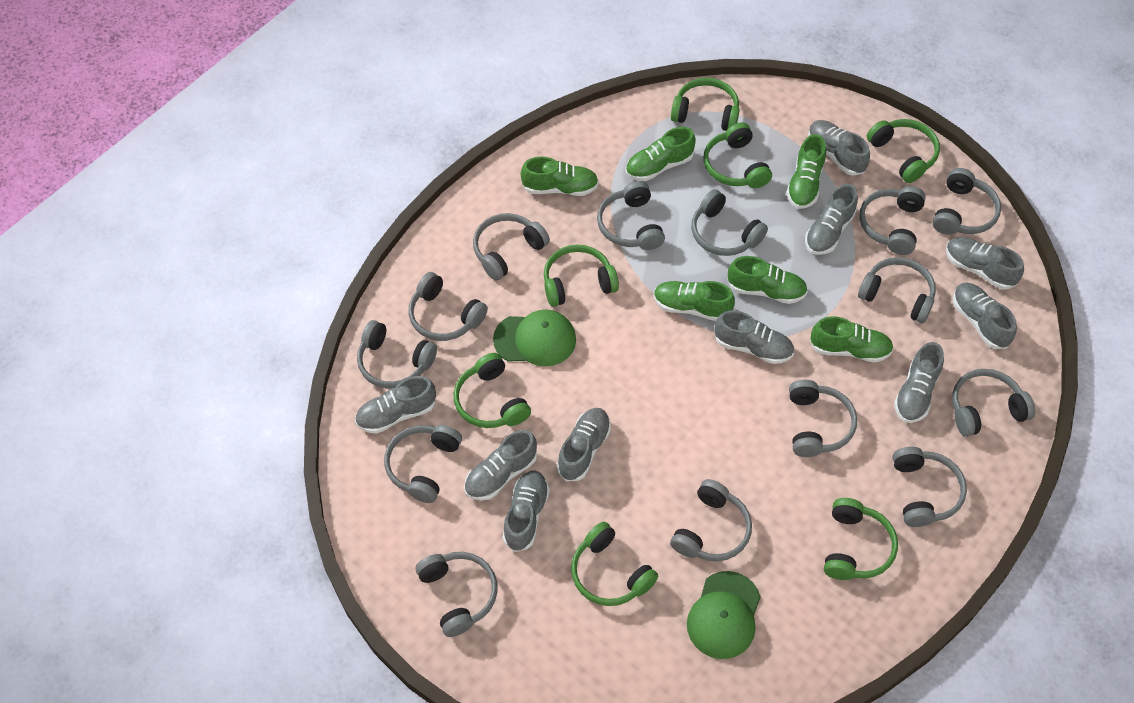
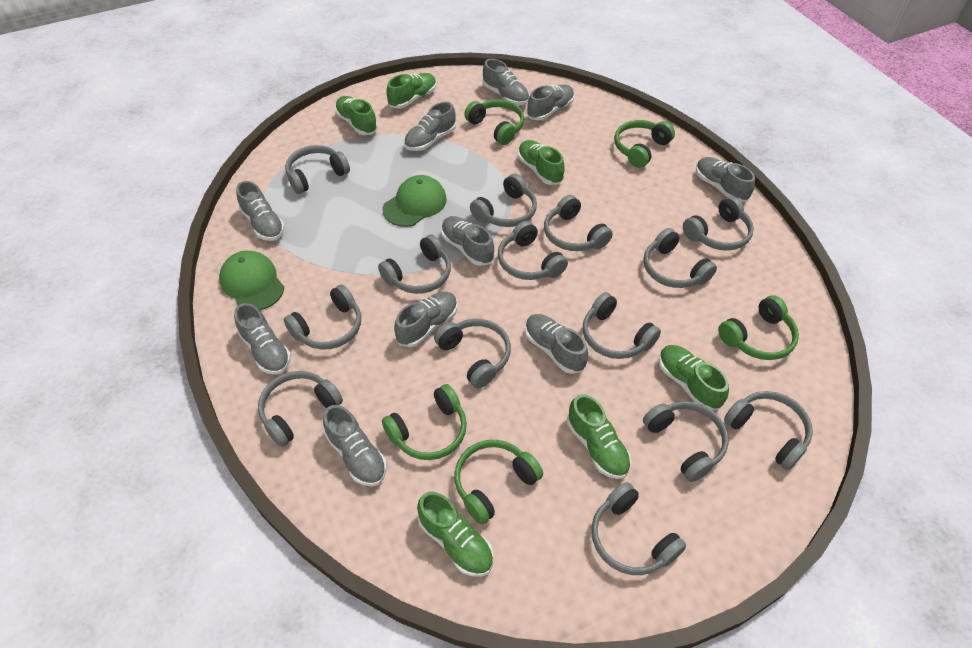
green headphones: 7 -> 5

